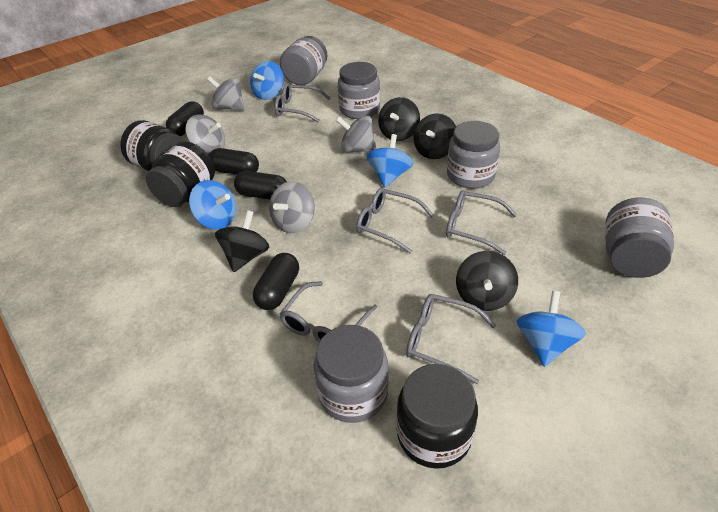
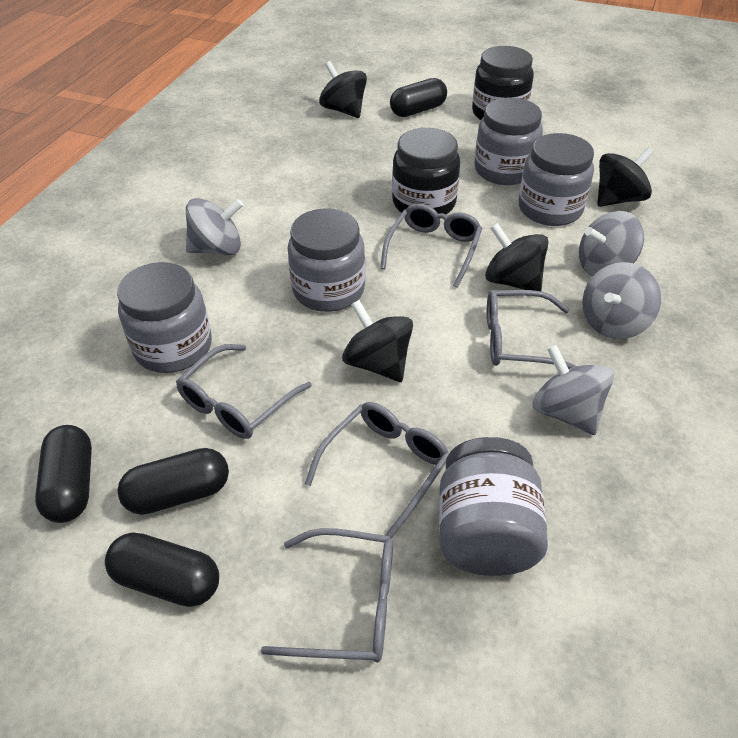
black jar: 3 -> 2
blue spinning top: 4 -> 0

